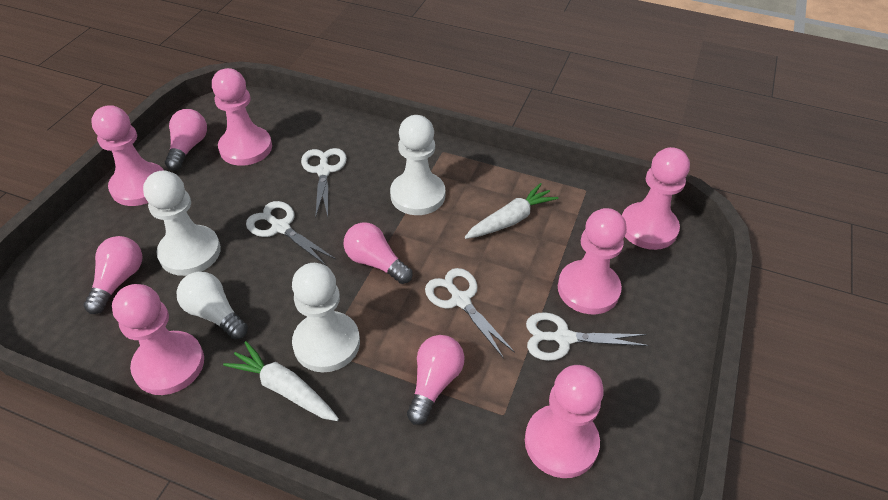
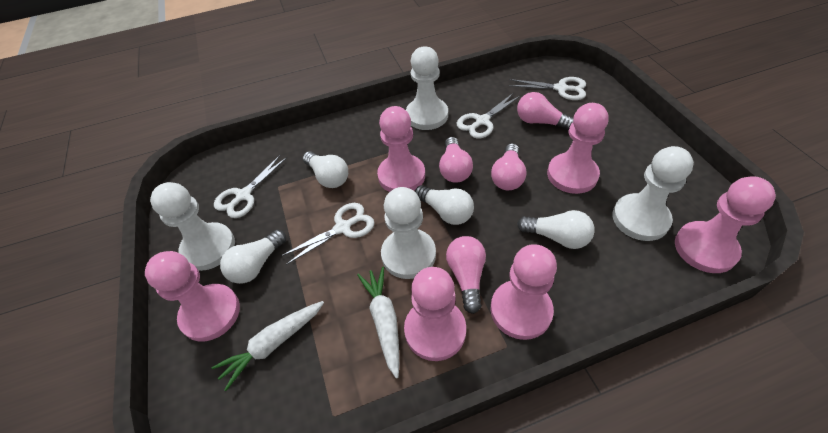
white light bulb: 1 -> 4
white pawn: 3 -> 4

